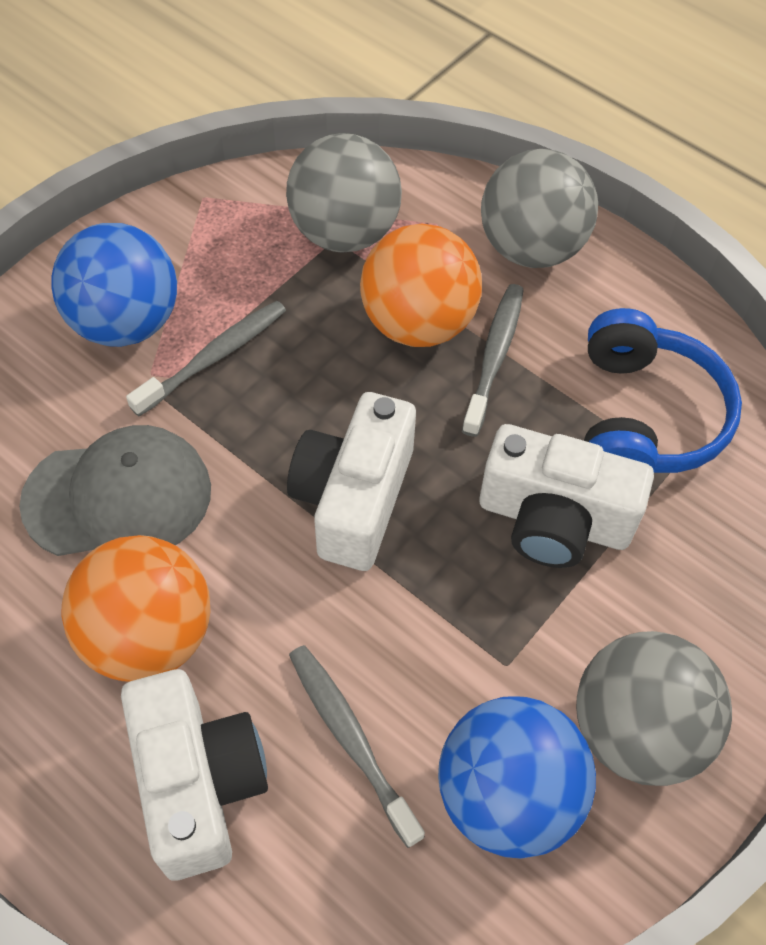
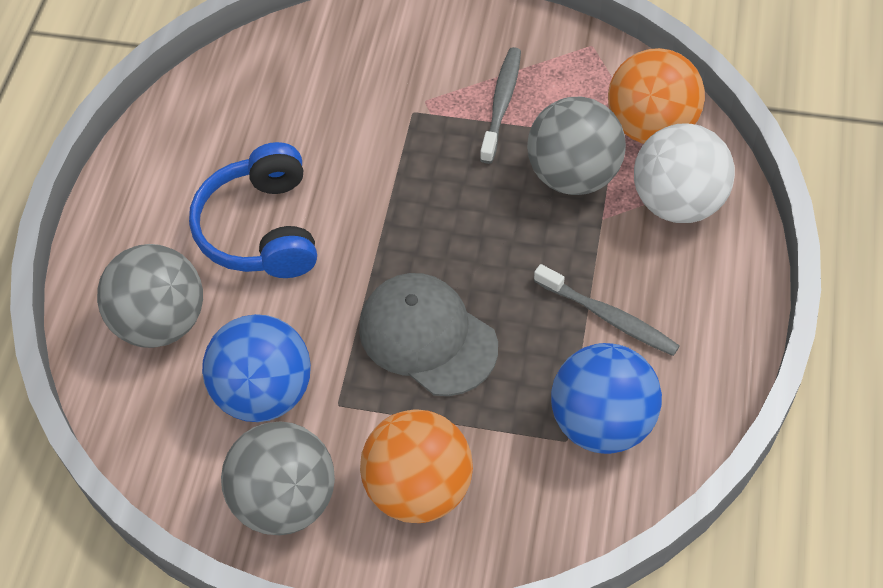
grey toothbrush: 3 -> 2
white ball: 0 -> 1
white camera: 3 -> 0

